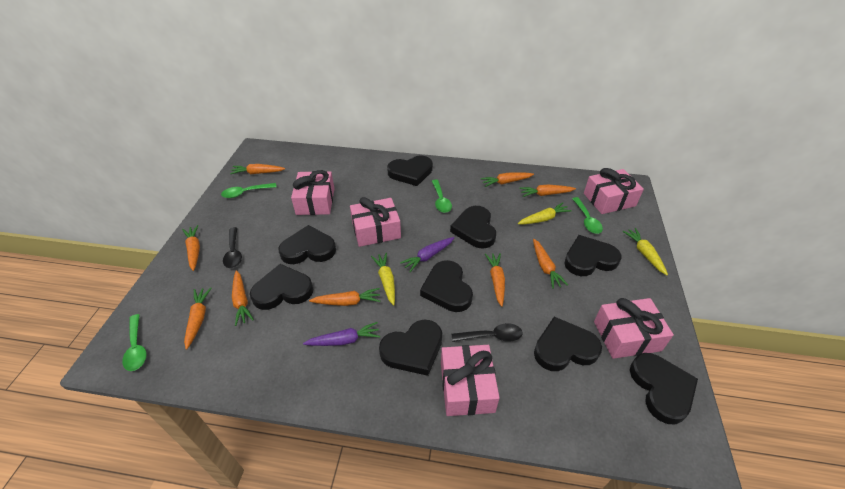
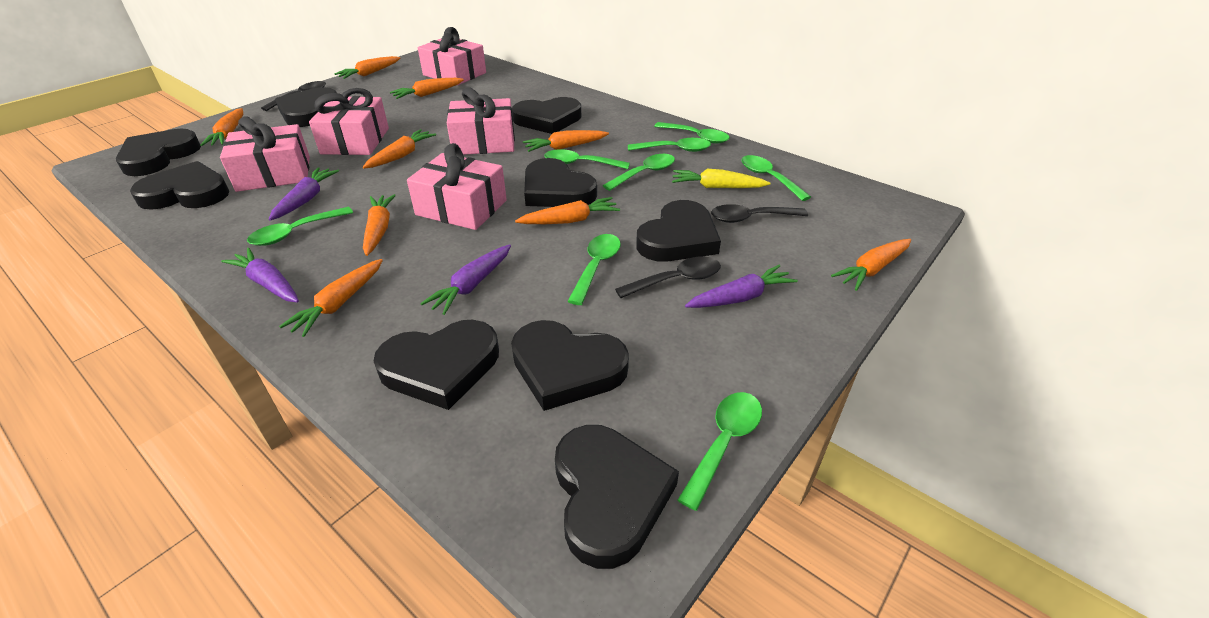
black spoon: 2 -> 3
green spoon: 4 -> 8
purple carrot: 2 -> 4
yellow carrot: 3 -> 1

